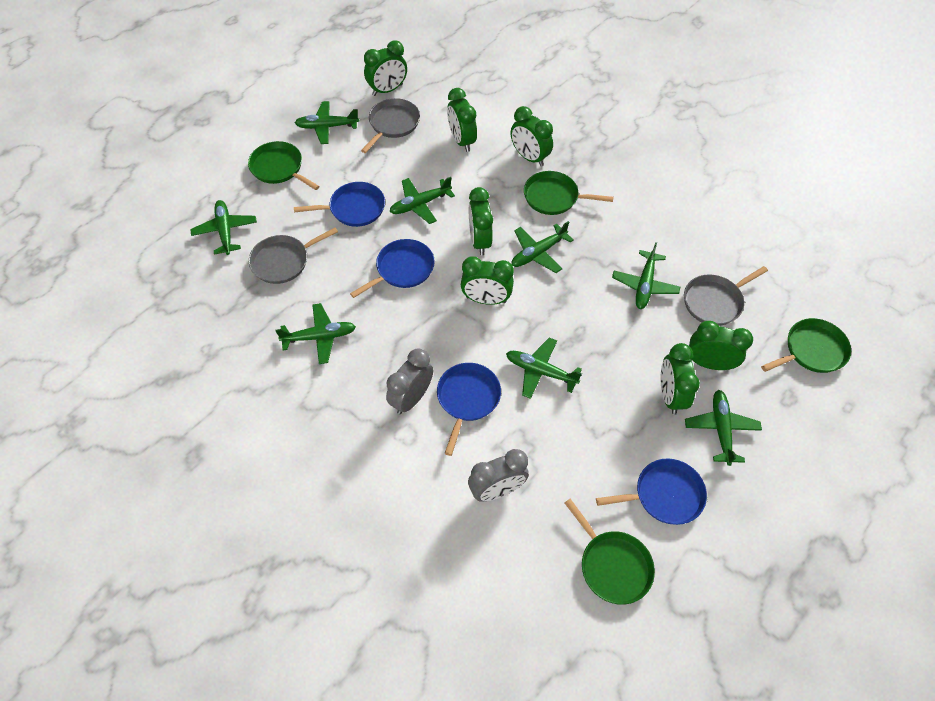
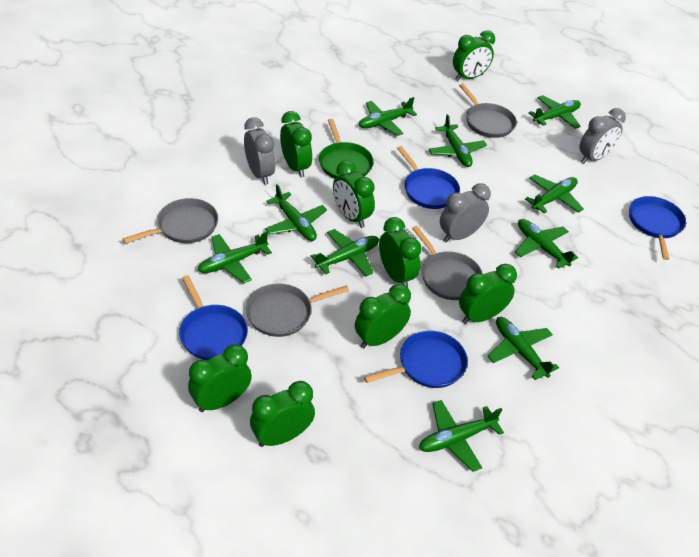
green clock: 7 -> 8
green pan: 4 -> 1
green plane: 8 -> 10
grey clock: 2 -> 3
grey pan: 3 -> 4

